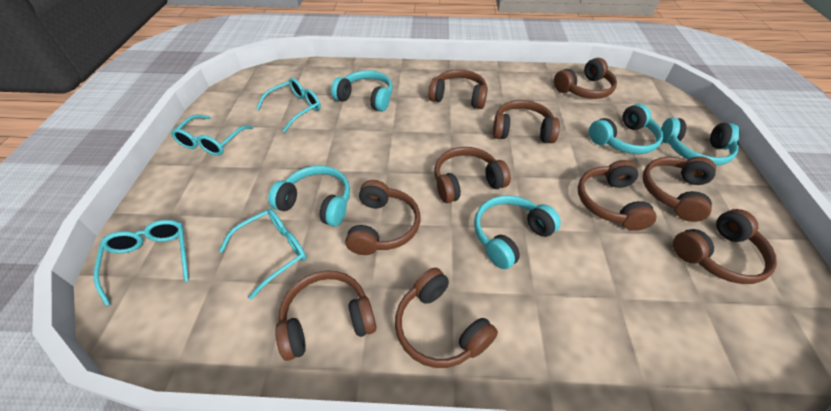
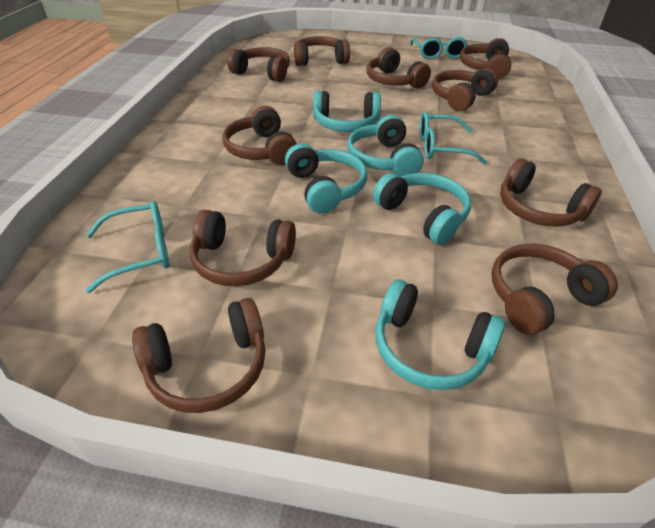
turquoise glasses: 4 -> 3

